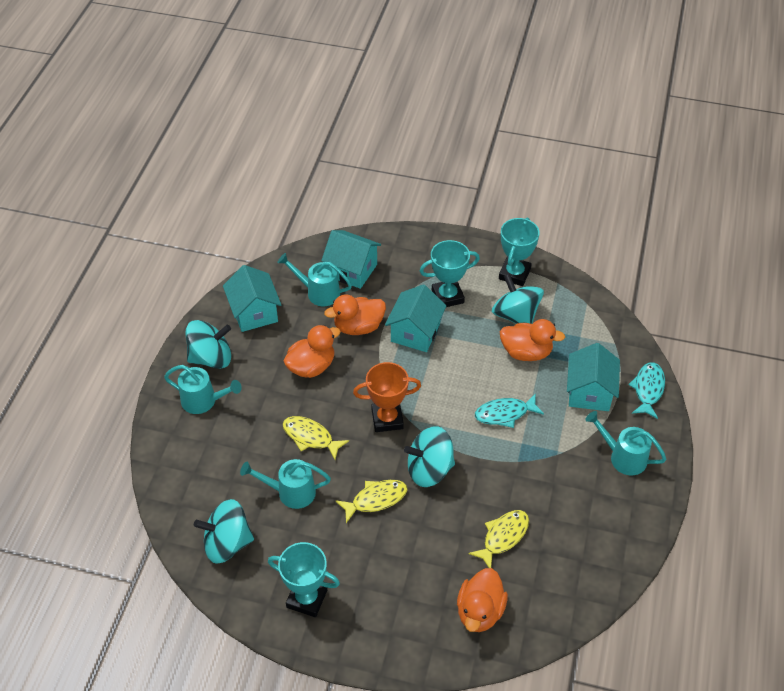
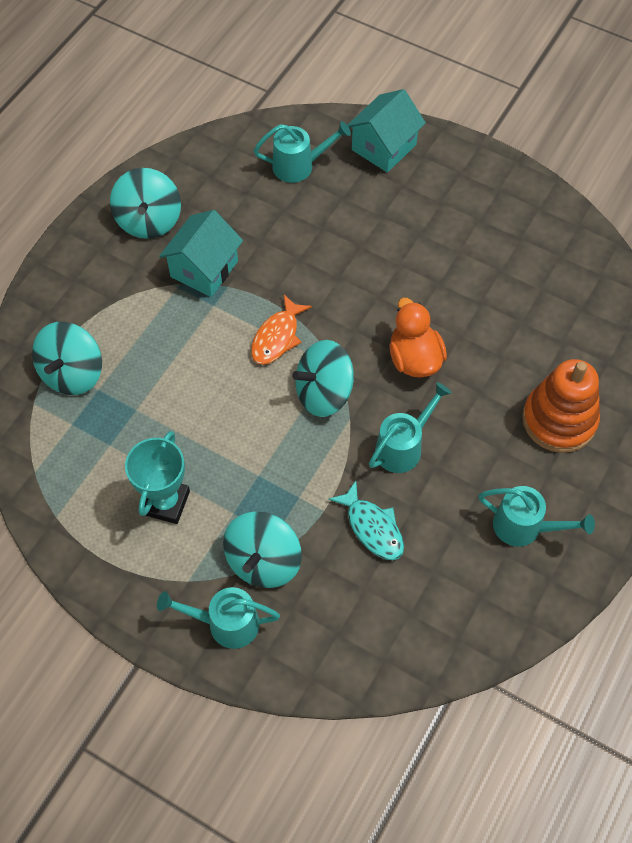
orange duck: 4 -> 1
orange fish: 0 -> 1
orange stacking toy: 0 -> 1
orange trophy: 1 -> 0
turquoise fish: 2 -> 1
turquoise house: 4 -> 2
turquoise trophy: 3 -> 1
yellow fish: 3 -> 0

